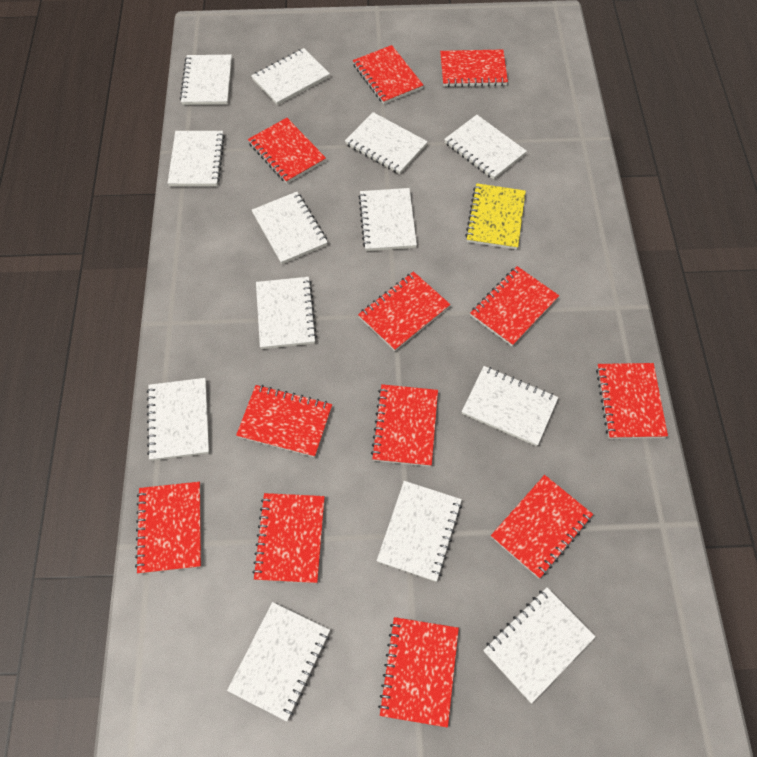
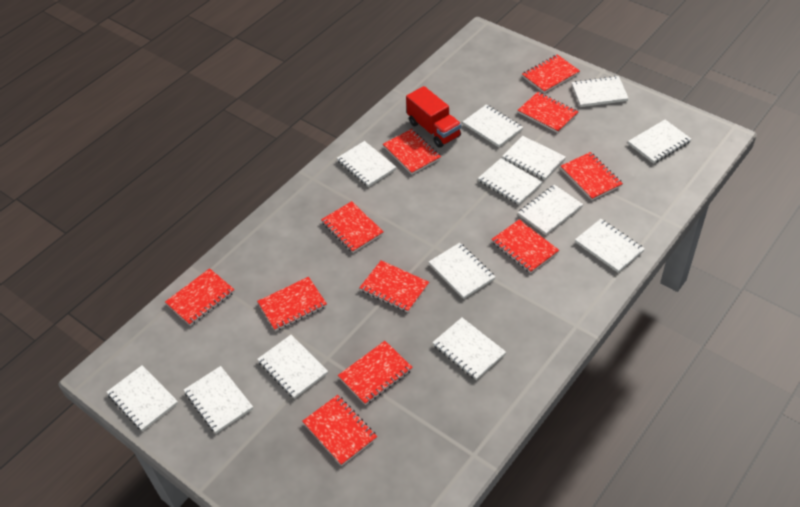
red notebook: 12 -> 11
red truck: 0 -> 1
yellow notebook: 1 -> 0

